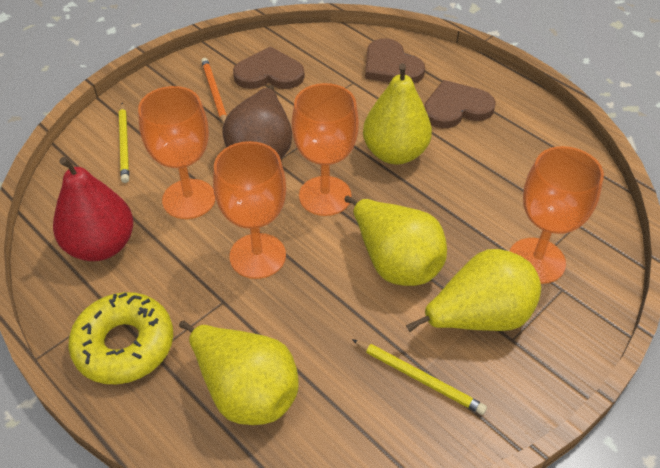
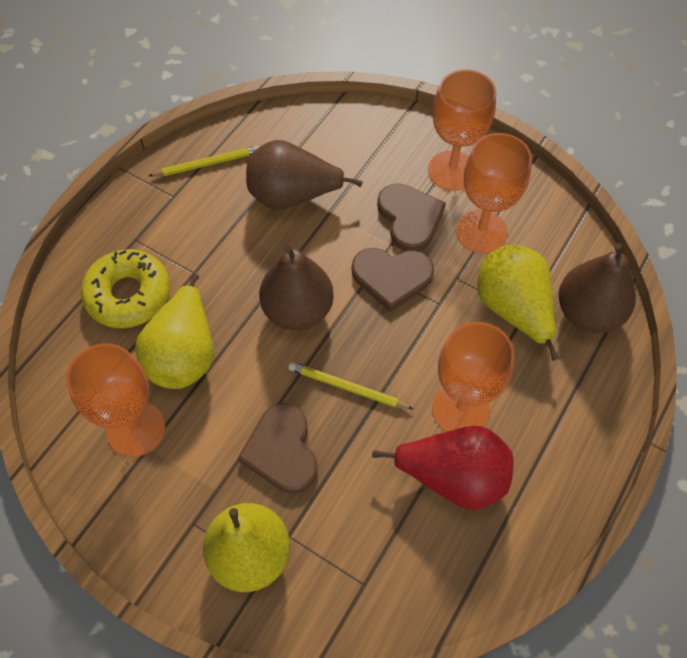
brown pear: 1 -> 3
orange pencil: 1 -> 0
yellow pear: 4 -> 3

